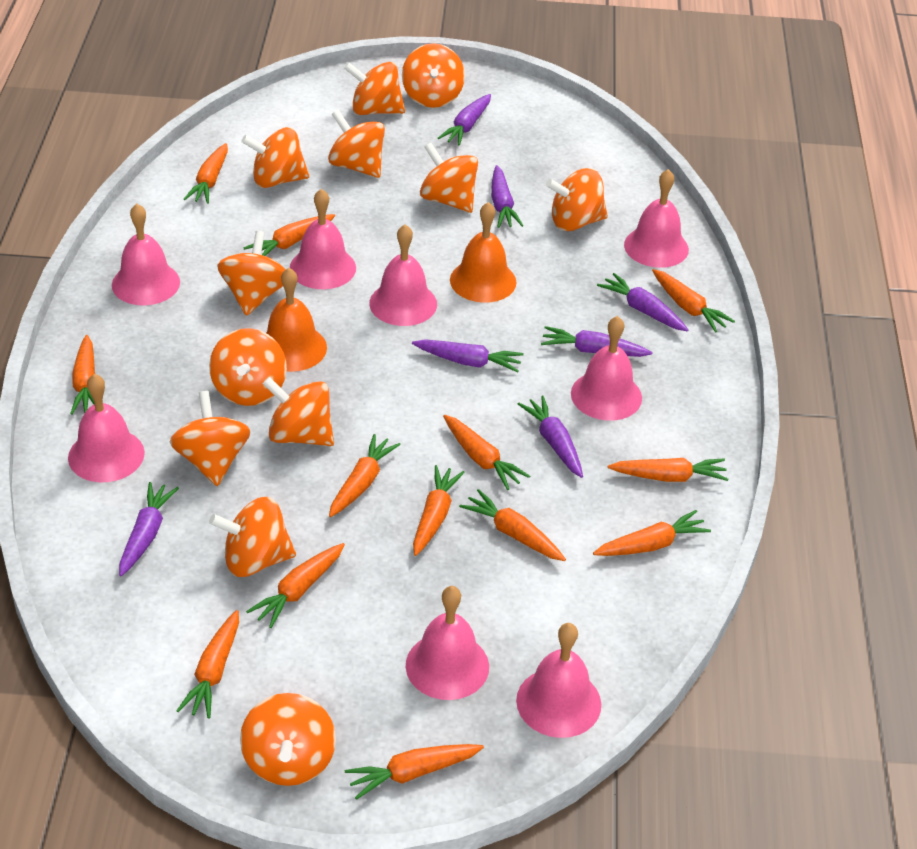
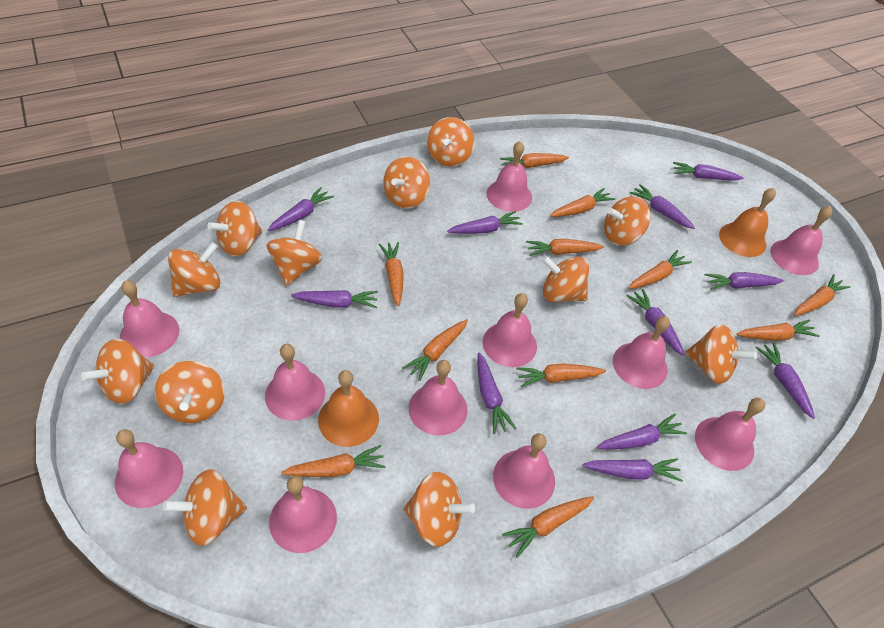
orange carrot: 13 -> 11
pink bell: 8 -> 11
purple carrot: 7 -> 11

